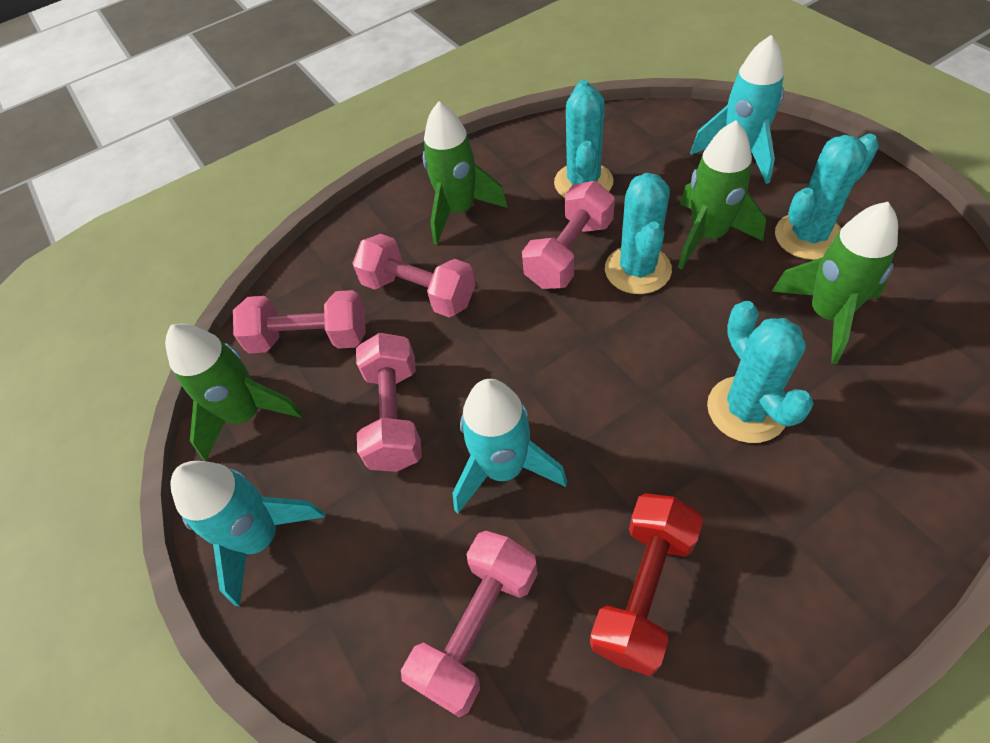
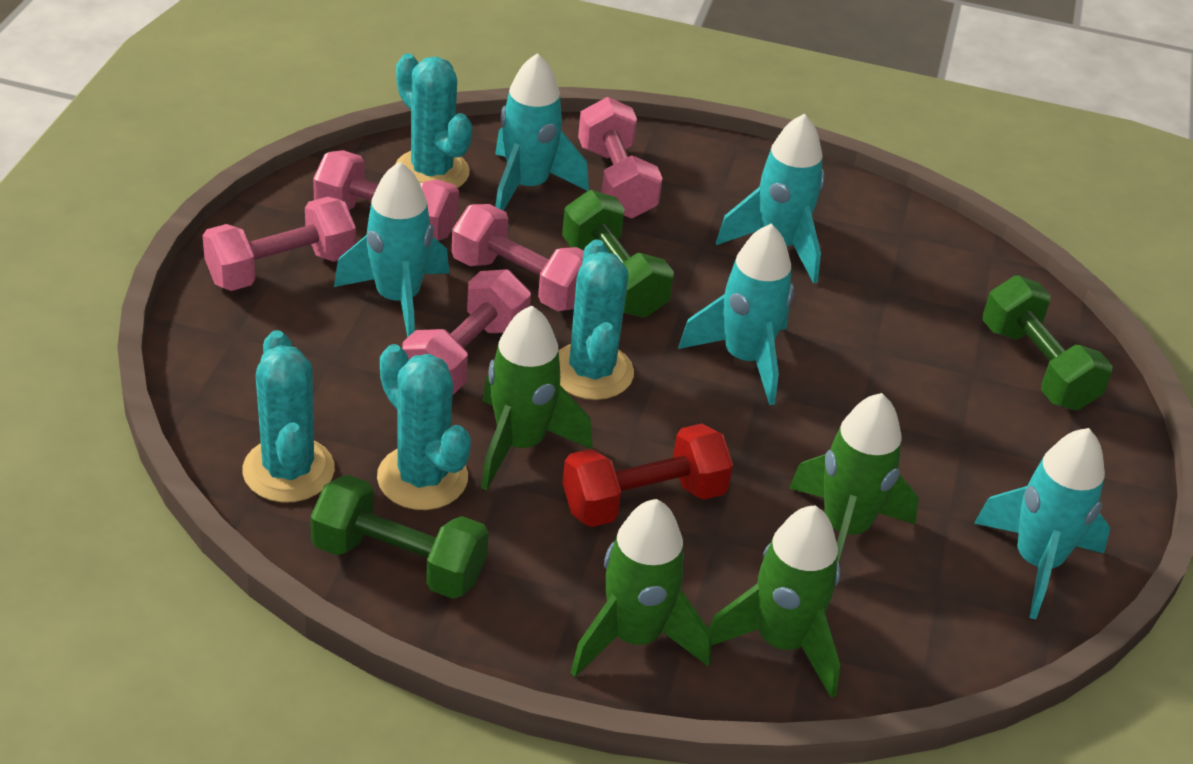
green dumbbell: 0 -> 3
turquoise rocket: 3 -> 5

